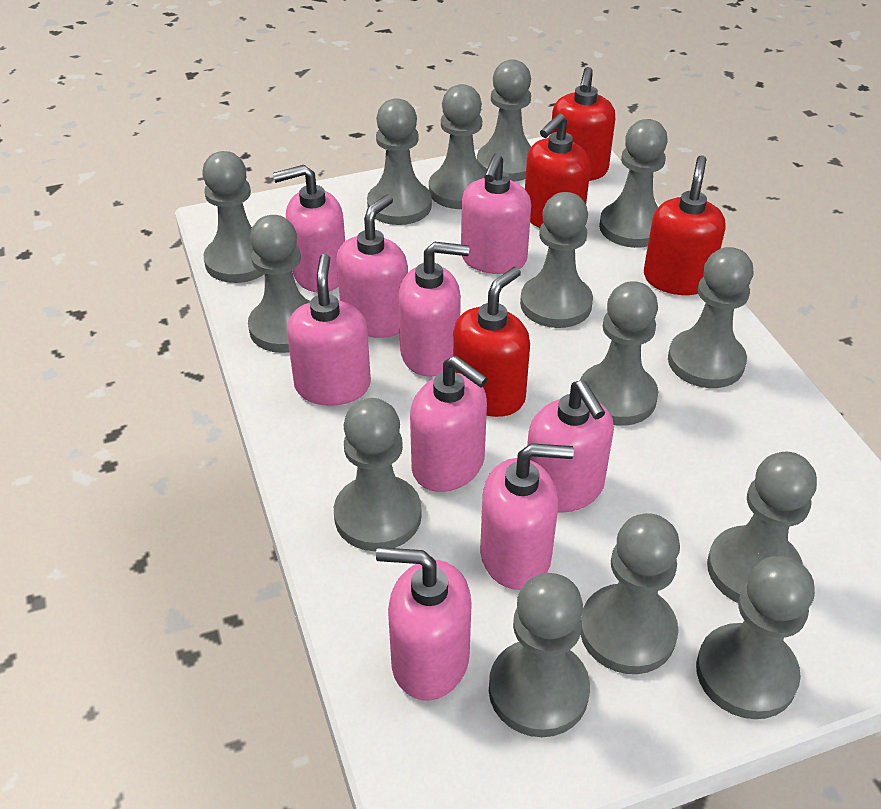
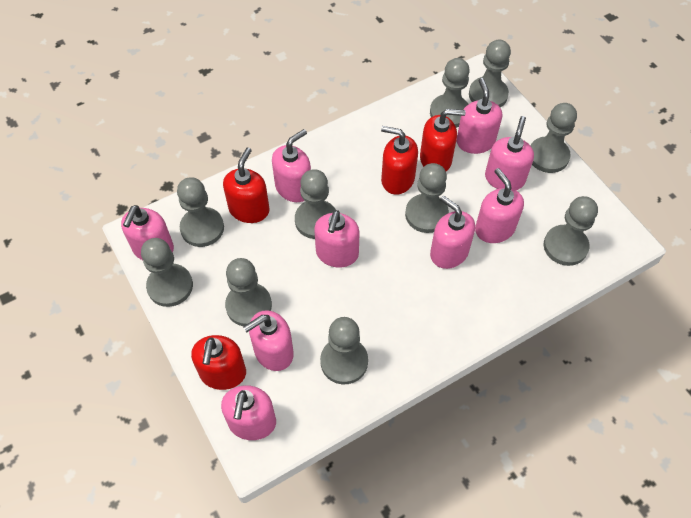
grey pawn: 14 -> 10

